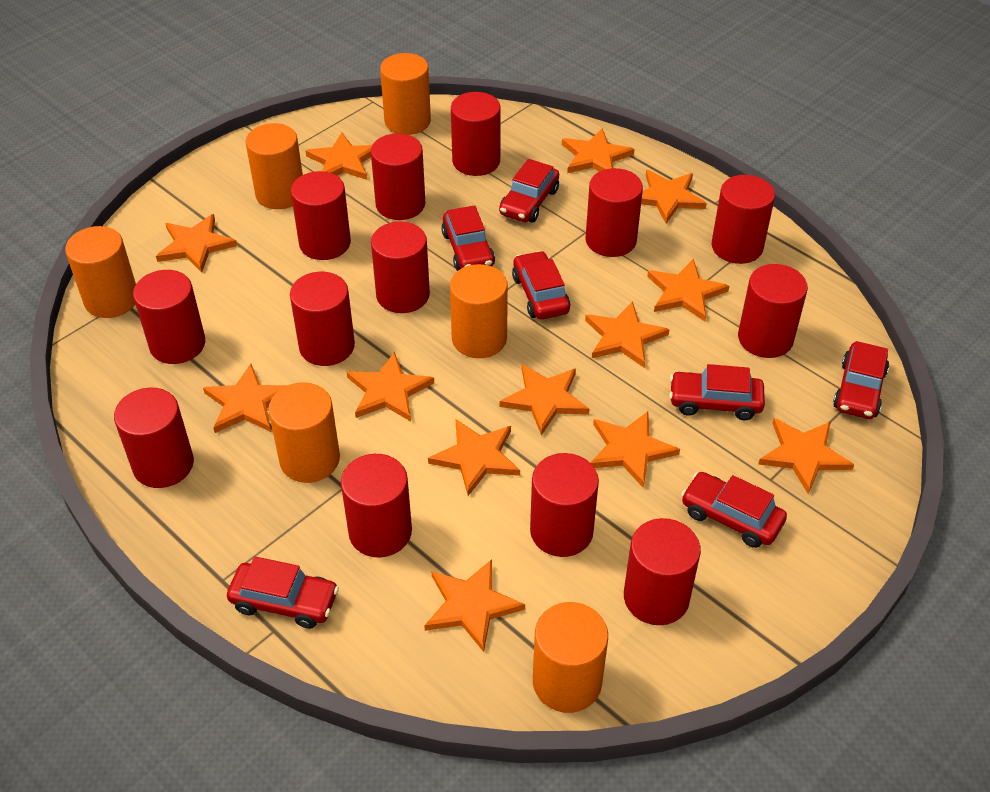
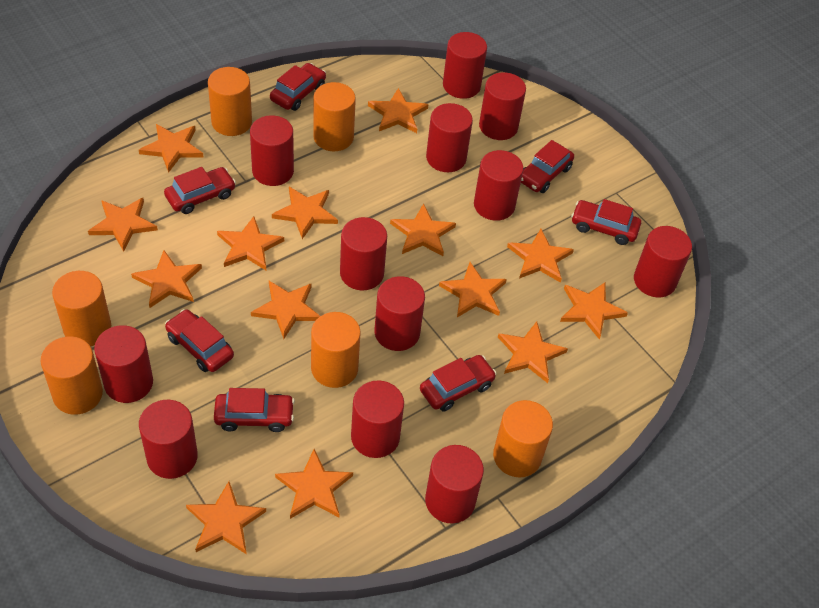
orange star: 13 -> 14
red cylinder: 13 -> 12

